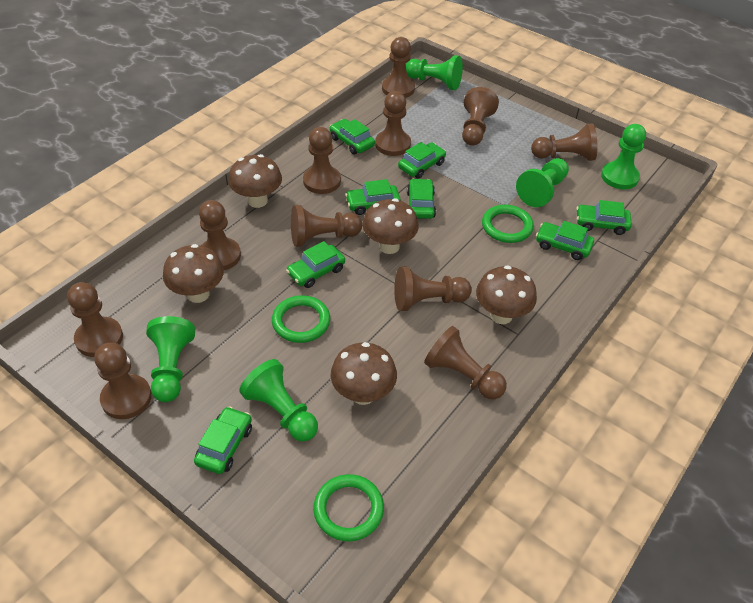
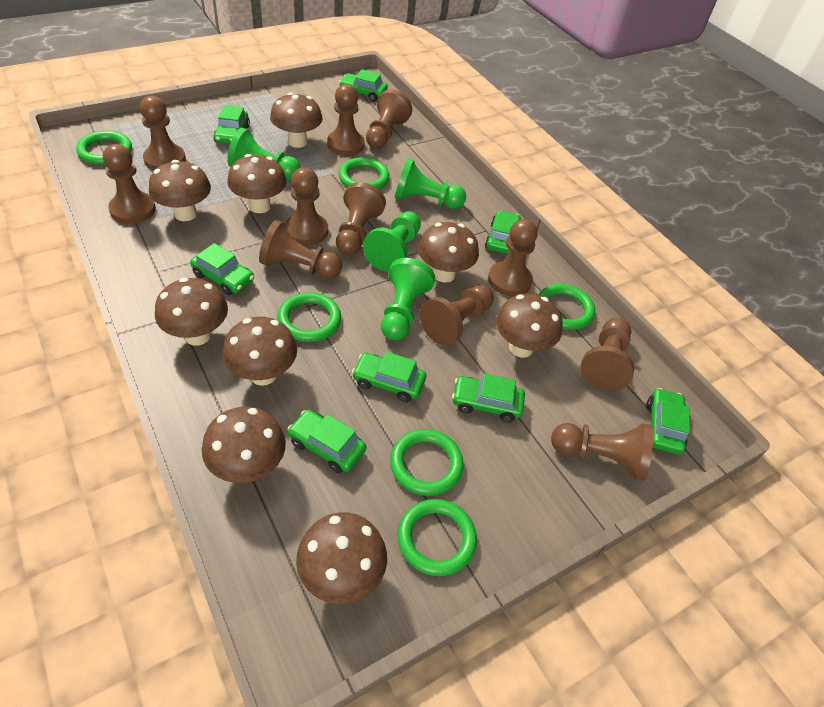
brown mushroom: 5 -> 9
green pawn: 5 -> 4
green ring: 3 -> 6

